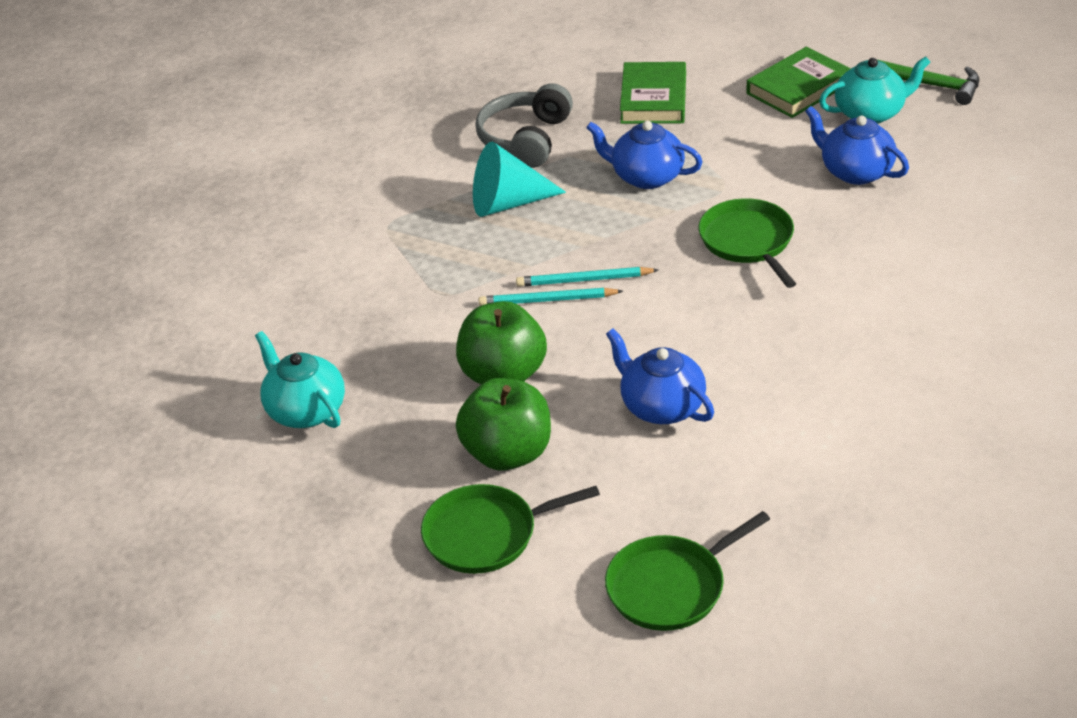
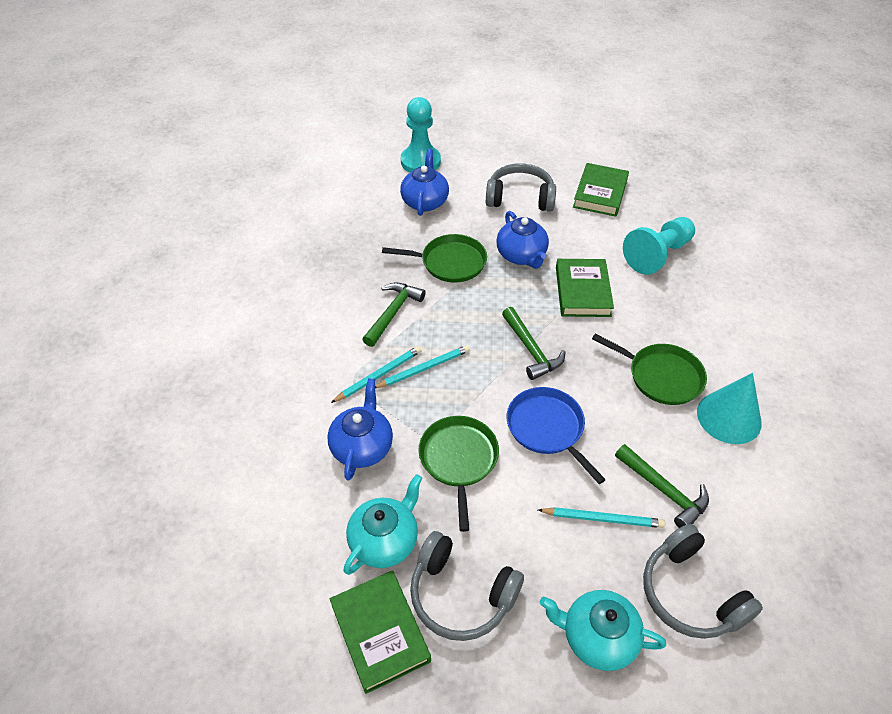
blue pan: 0 -> 1
green apple: 2 -> 0
green book: 2 -> 3
green hammer: 1 -> 3
grey headphones: 1 -> 3
turquoise pawn: 0 -> 2
turquoise pencil: 2 -> 3

